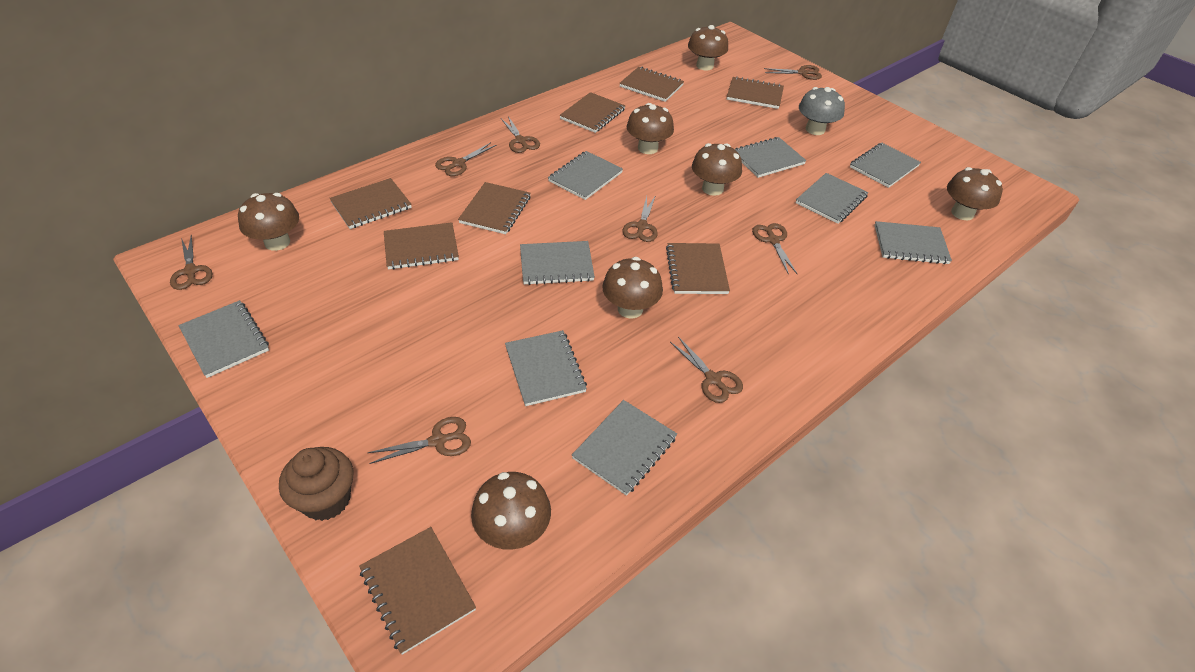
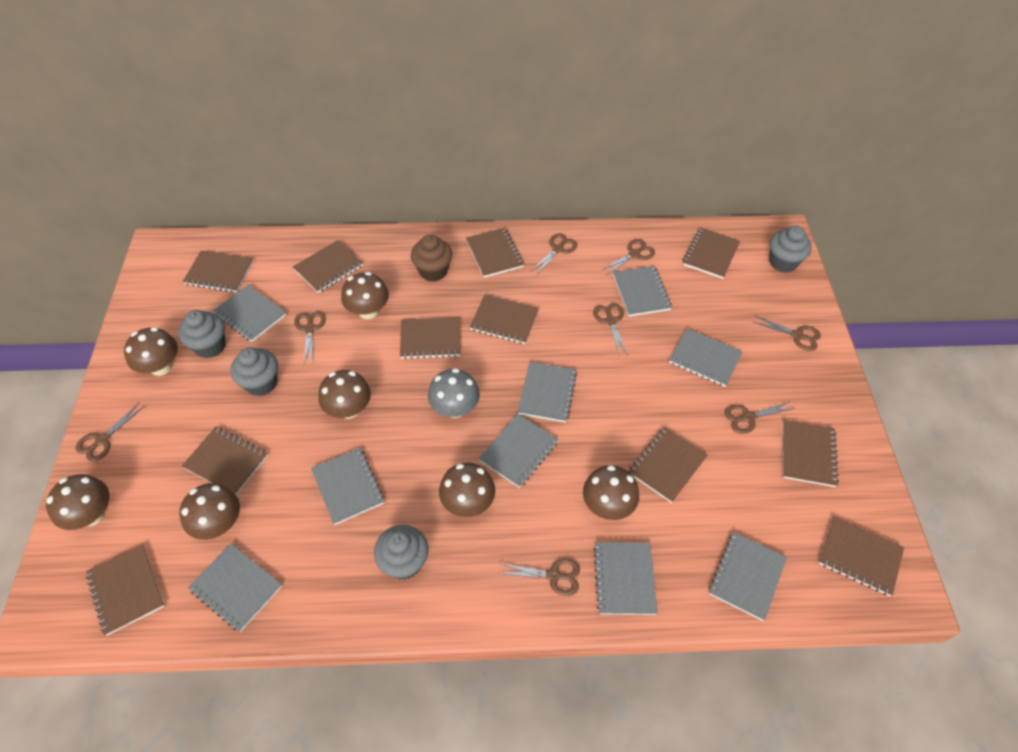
brown notebook: 8 -> 11
grey cupcake: 0 -> 4

